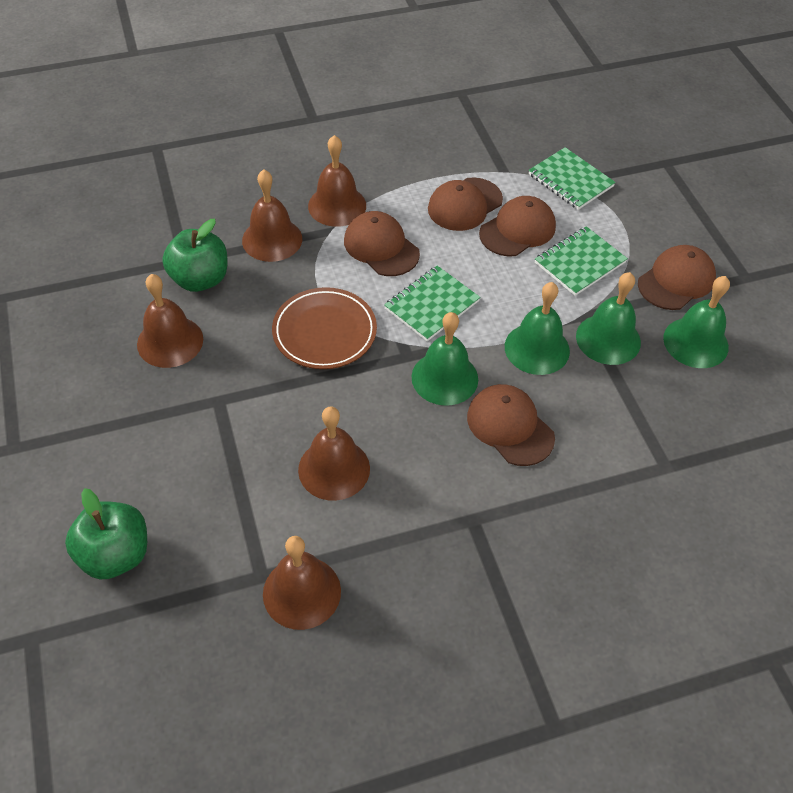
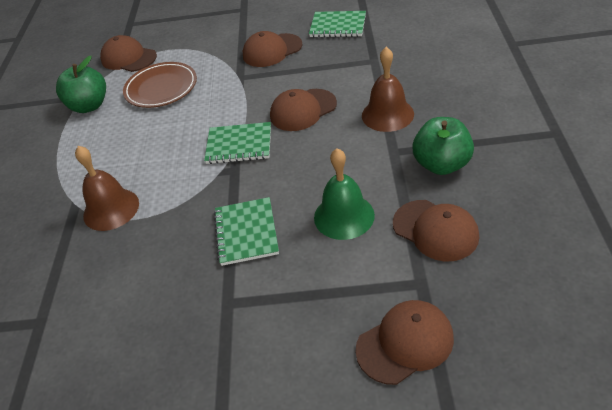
brown bell: 5 -> 2
green bell: 4 -> 1

